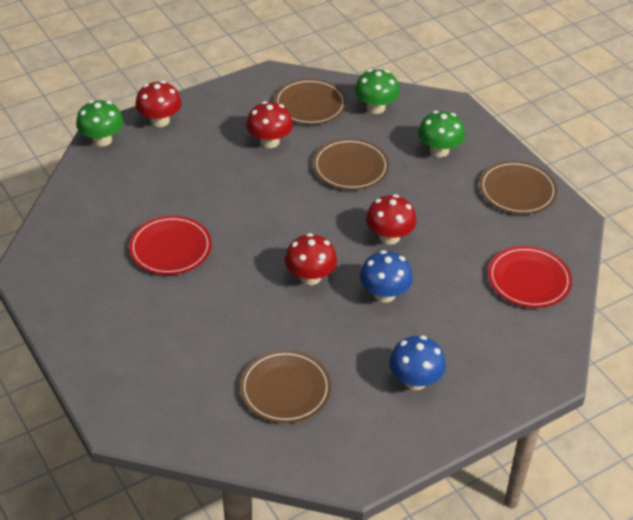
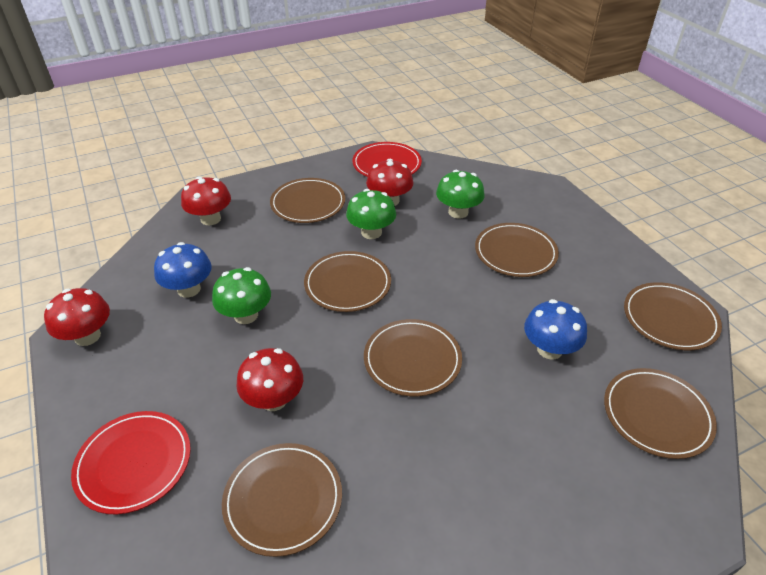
brown plate: 4 -> 7

